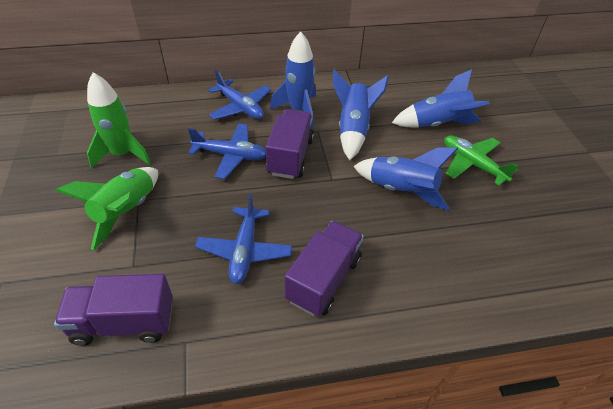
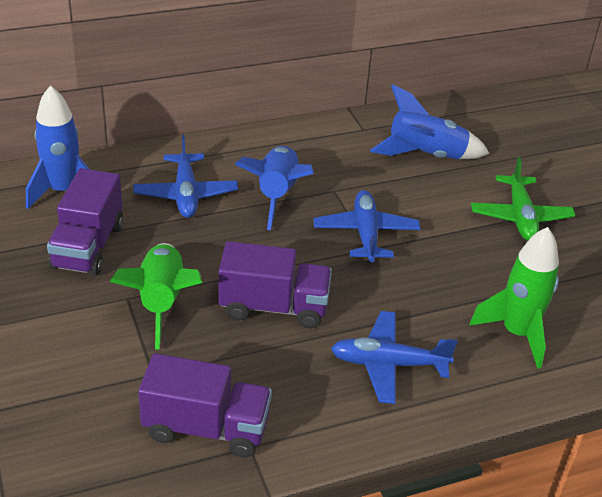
blue rocket: 4 -> 3

